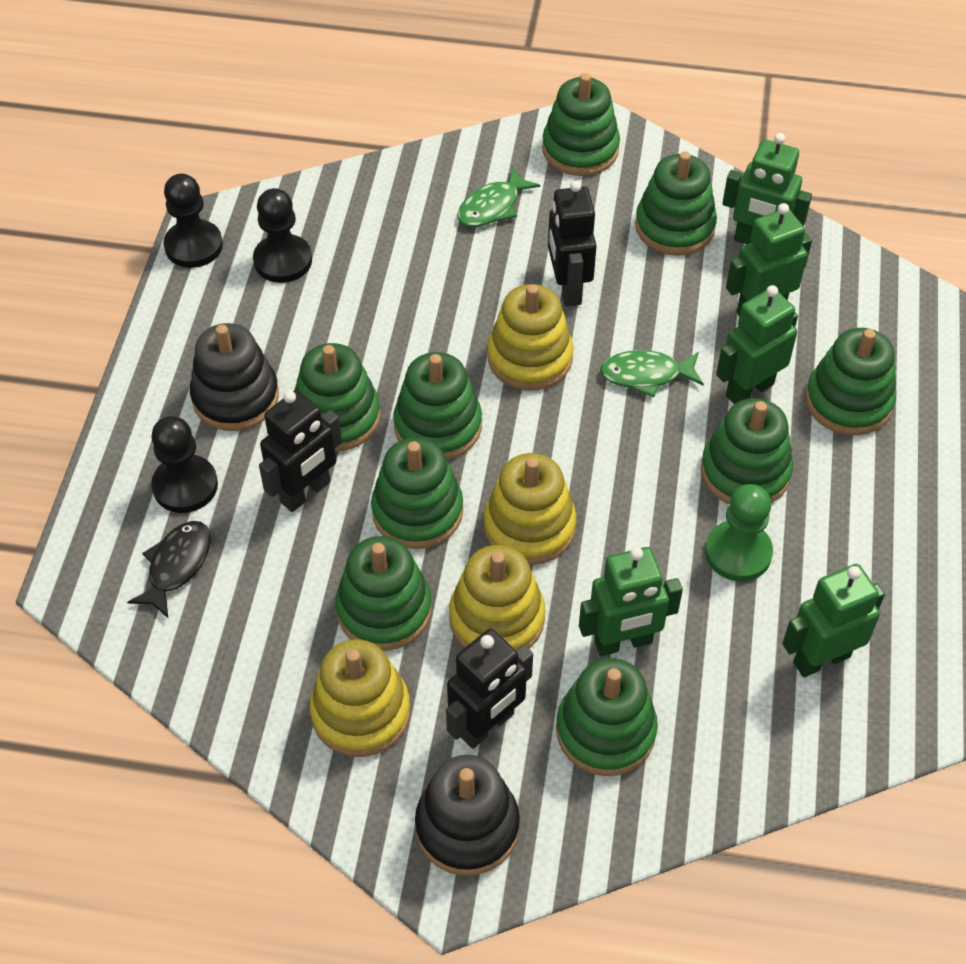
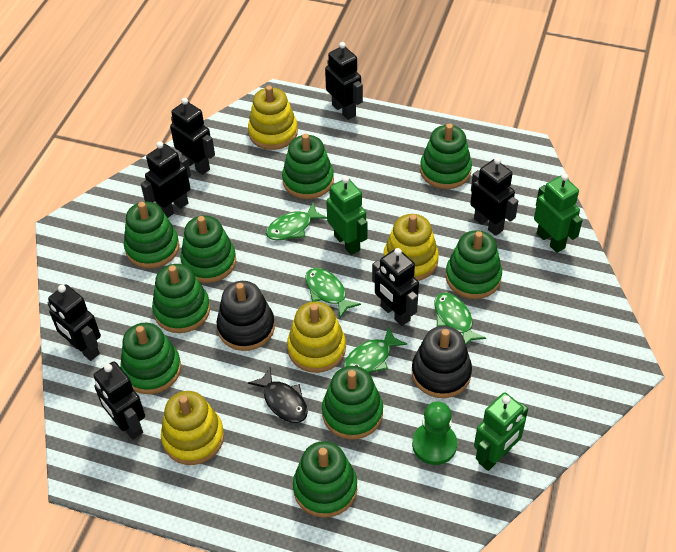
black pawn: 3 -> 0
black robot: 3 -> 7
green fish: 2 -> 4
green robot: 5 -> 3

